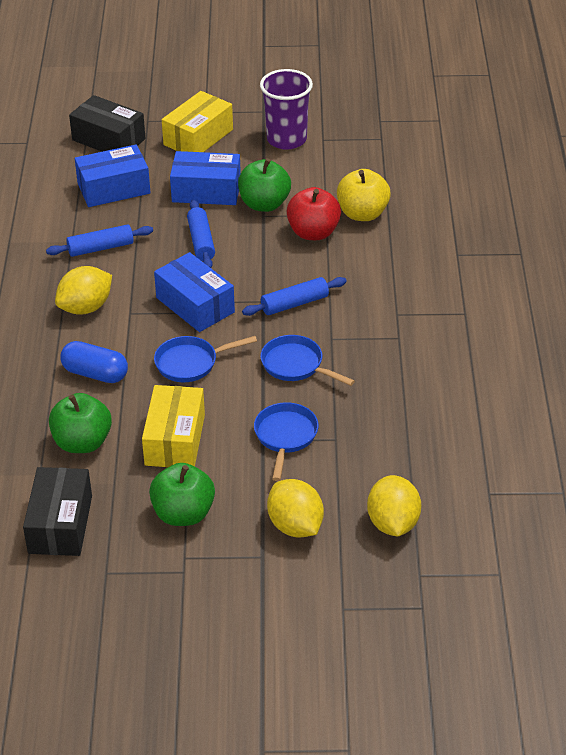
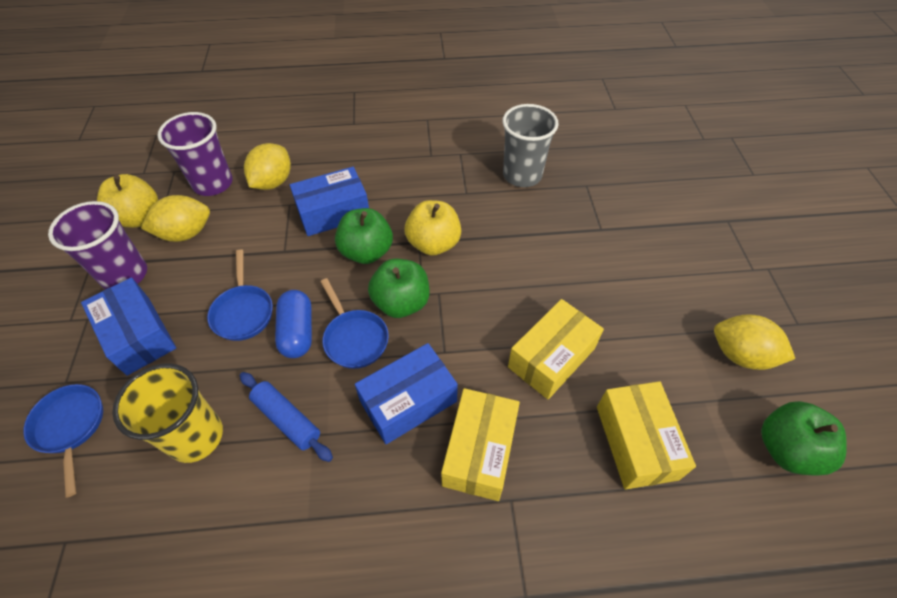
black box: 2 -> 0
blue rolling pin: 3 -> 1
grey cup: 0 -> 1
purple cup: 1 -> 2
red apple: 1 -> 0
yellow apple: 1 -> 2
yellow box: 2 -> 3
yellow cup: 0 -> 1

